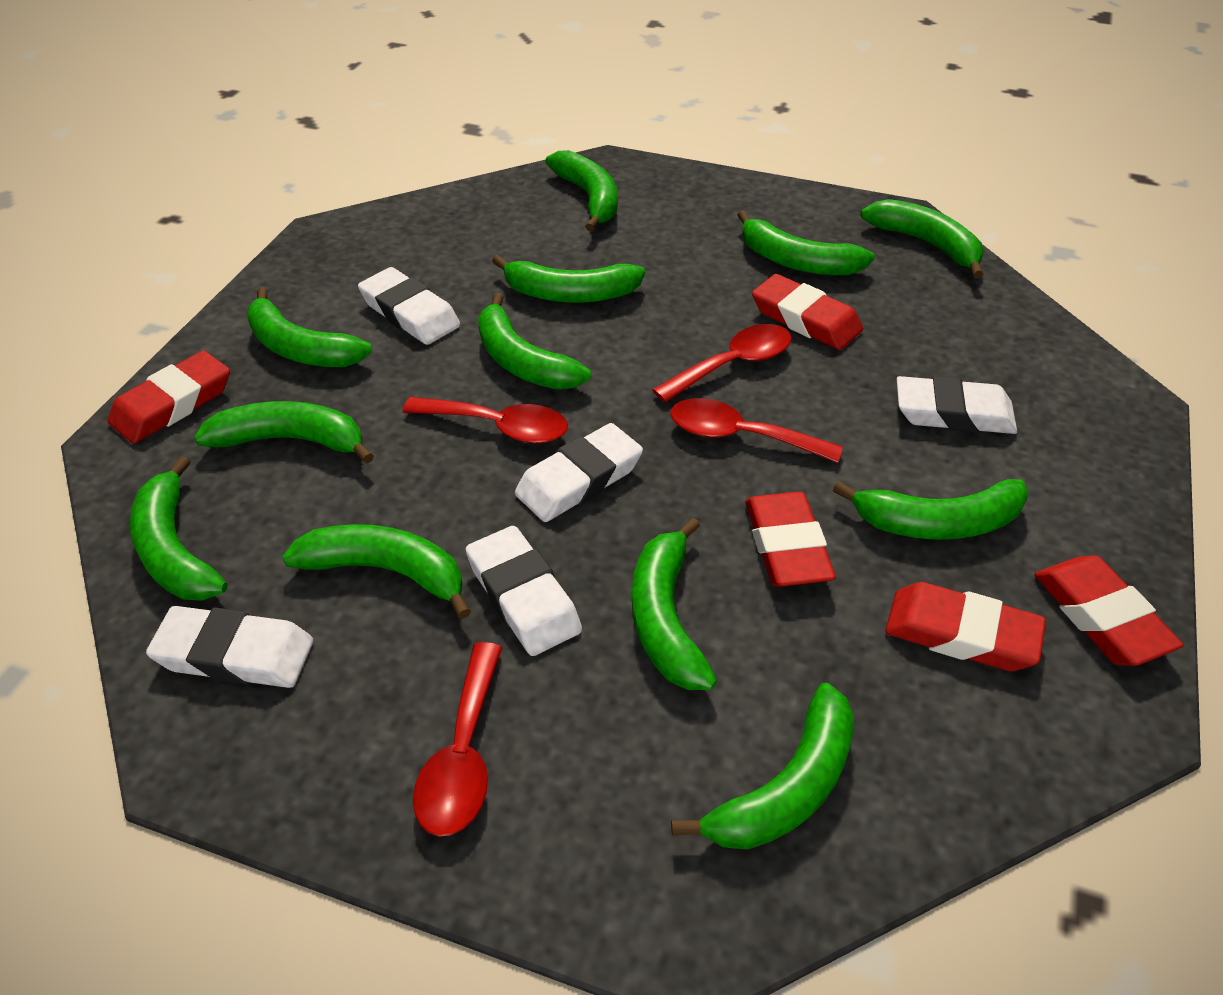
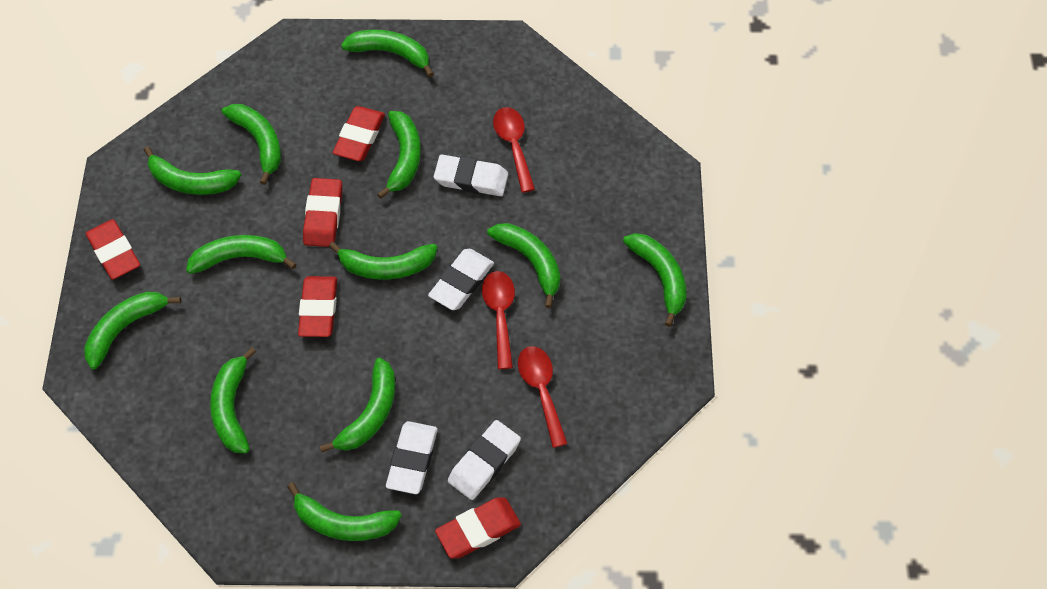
red spoon: 4 -> 3
white eraser: 5 -> 4

